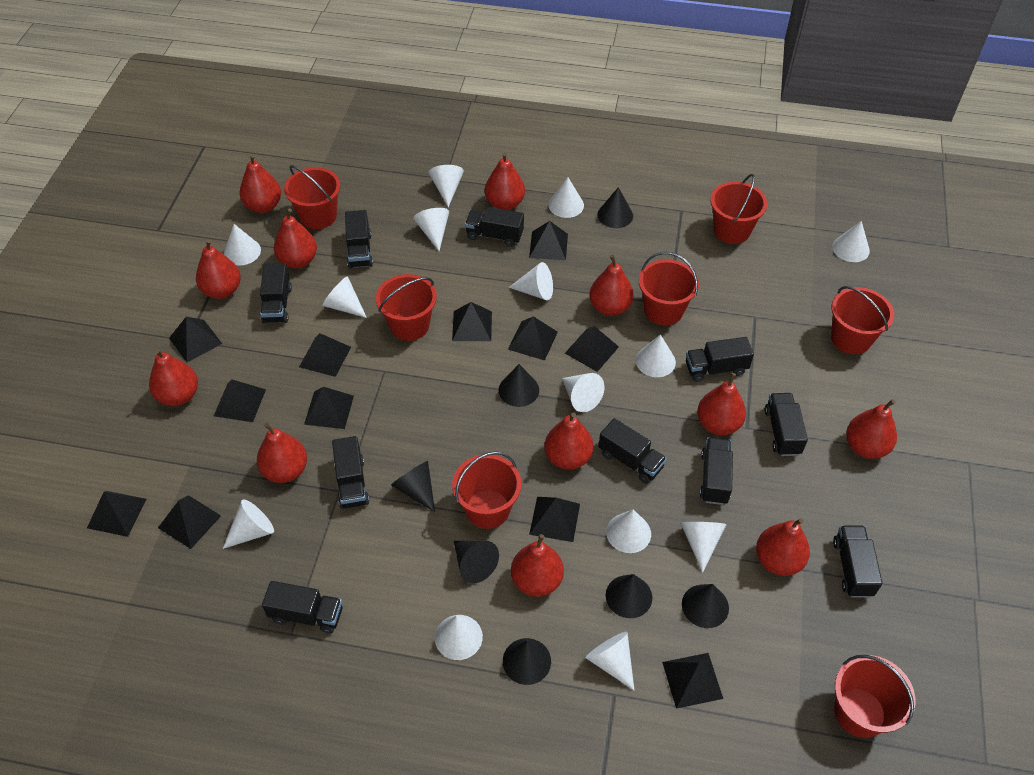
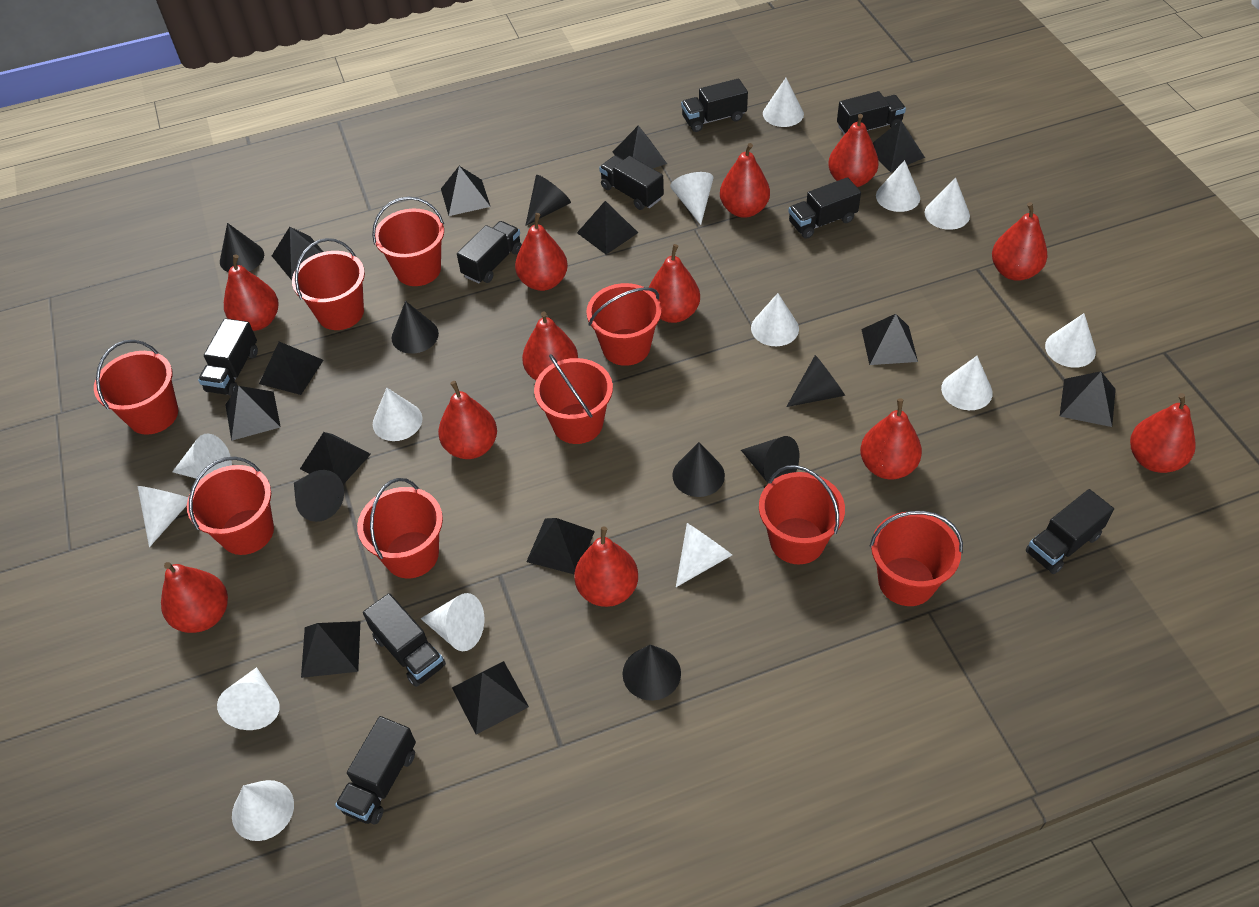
black cone: 7 -> 8
black pyramid: 12 -> 13
black truck: 10 -> 9
red bucket: 7 -> 9

